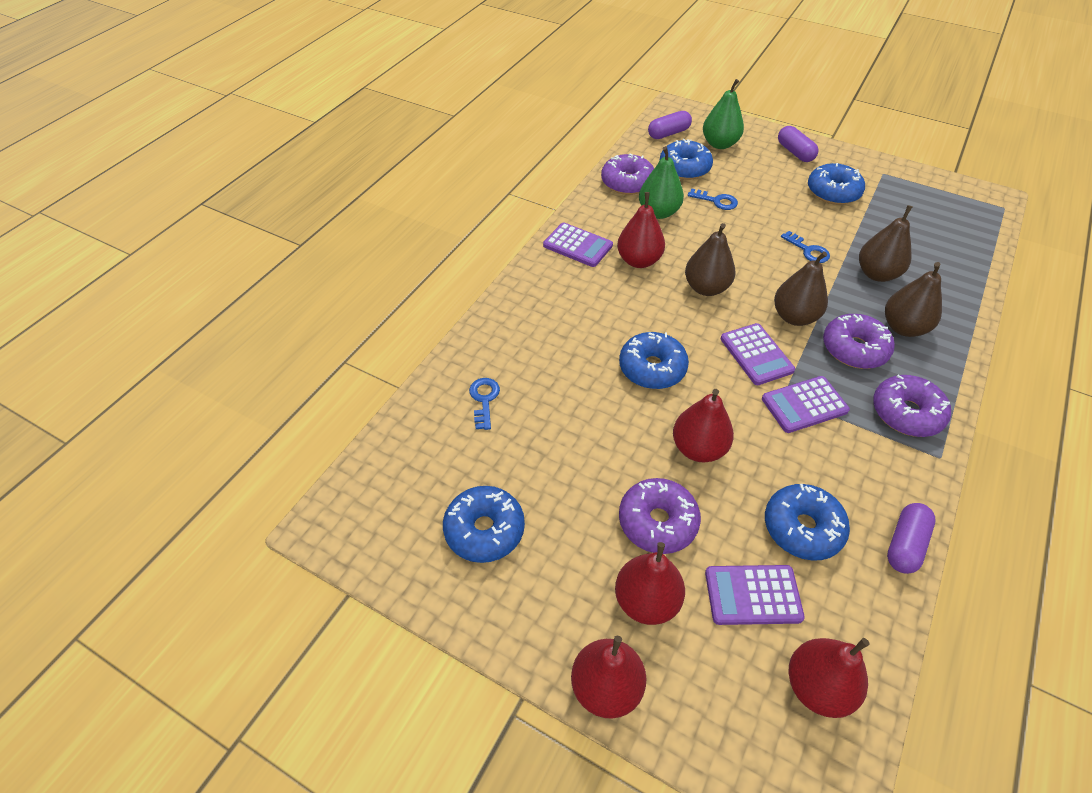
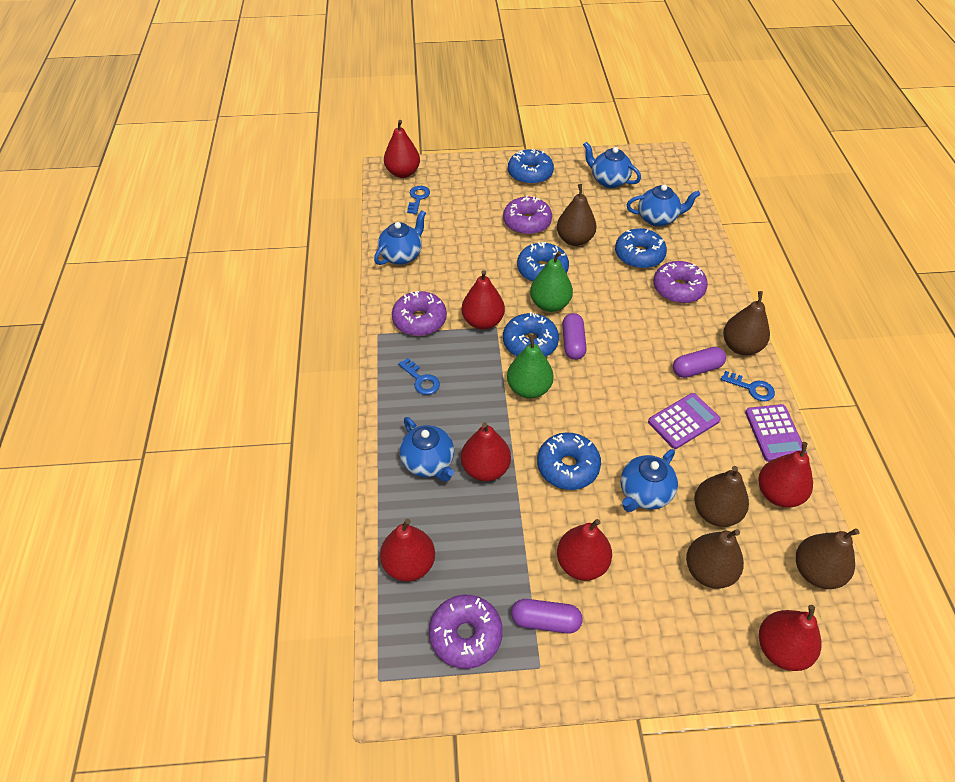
blue teapot: 0 -> 5
brown pear: 4 -> 5
purple calculator: 4 -> 2
red pear: 5 -> 7

